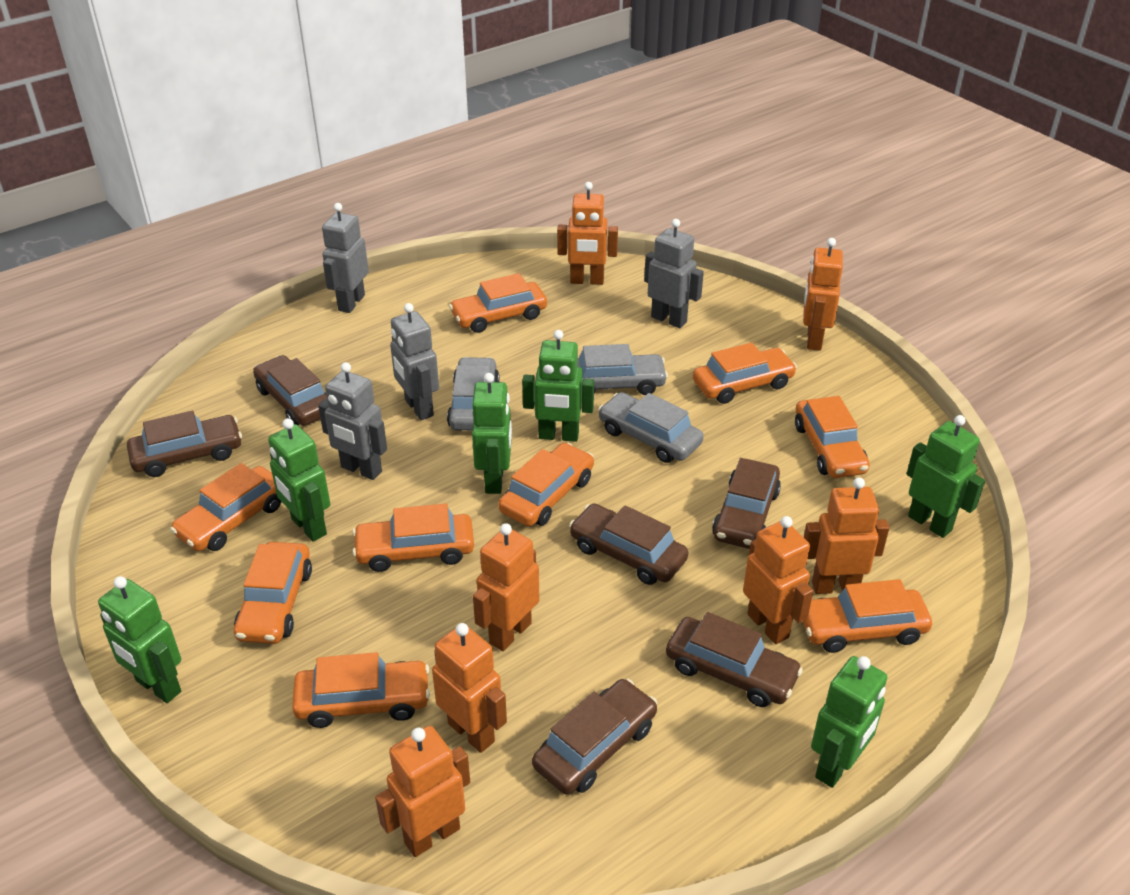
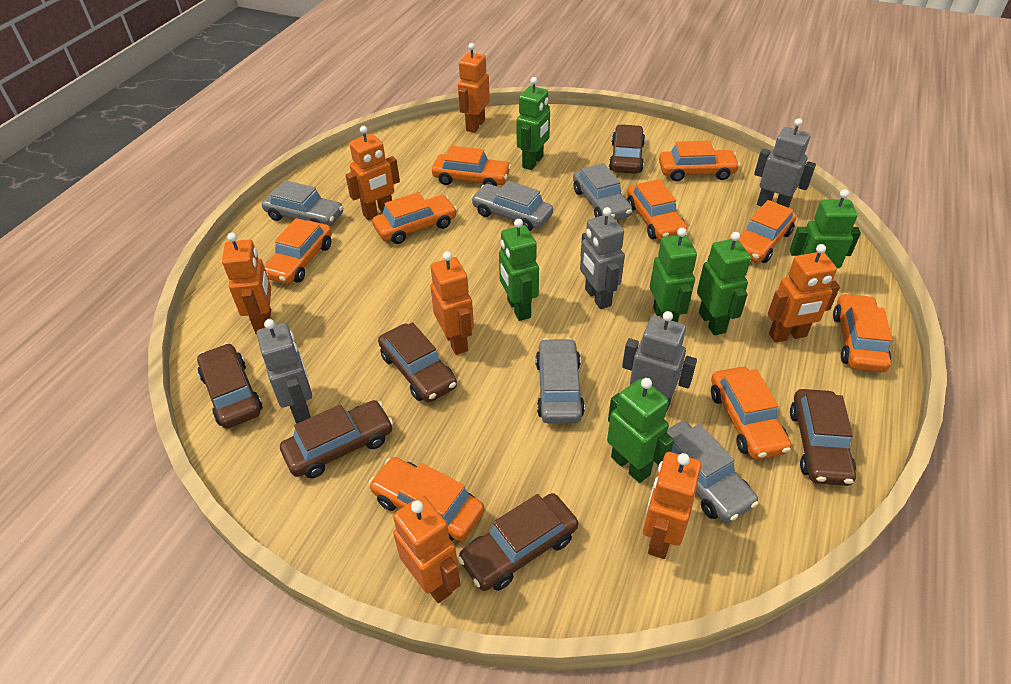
grey car: 3 -> 5

